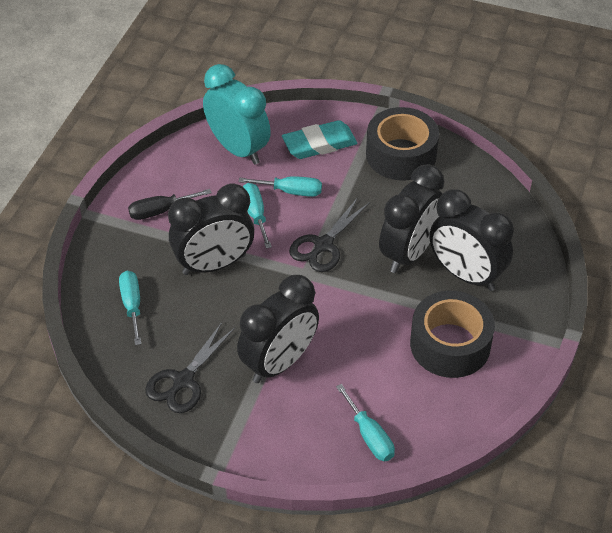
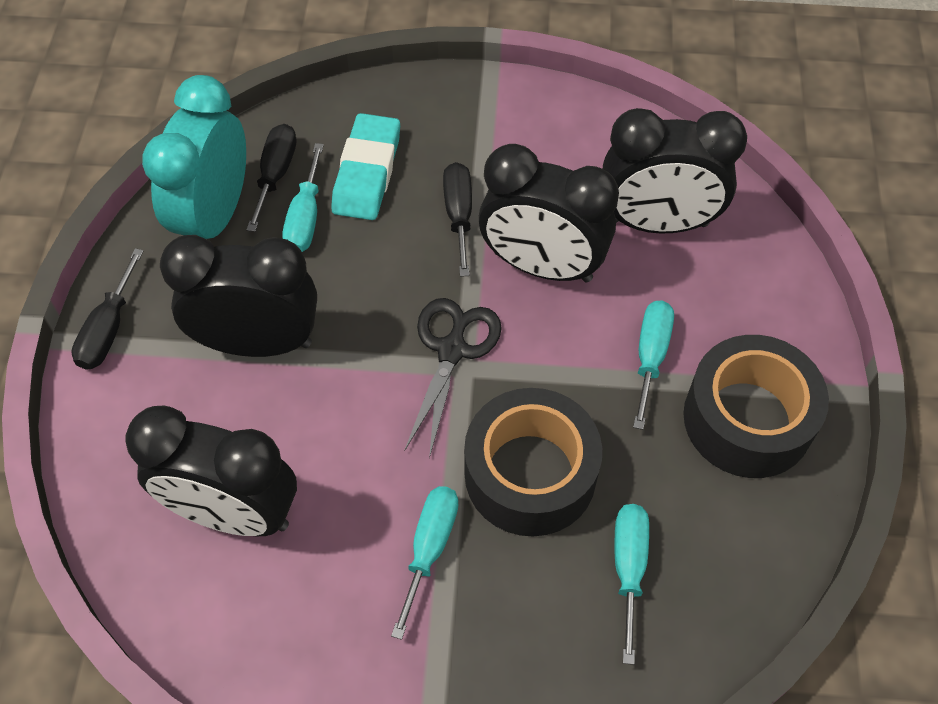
black scissors: 2 -> 1
black screwdriver: 1 -> 3

